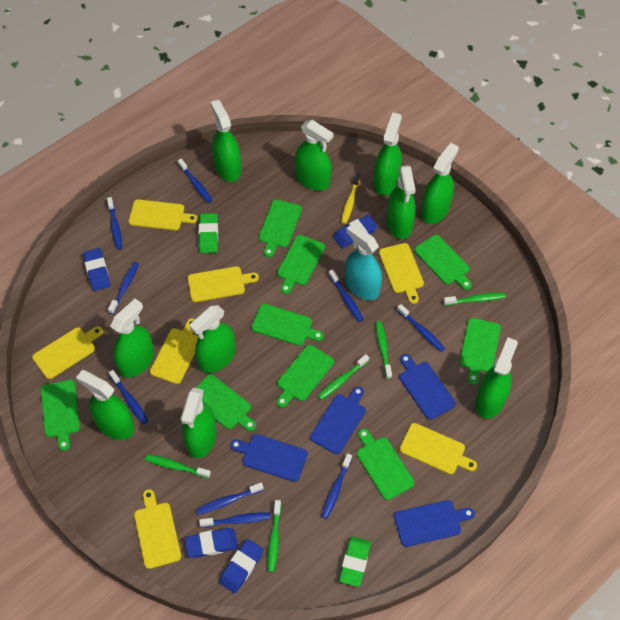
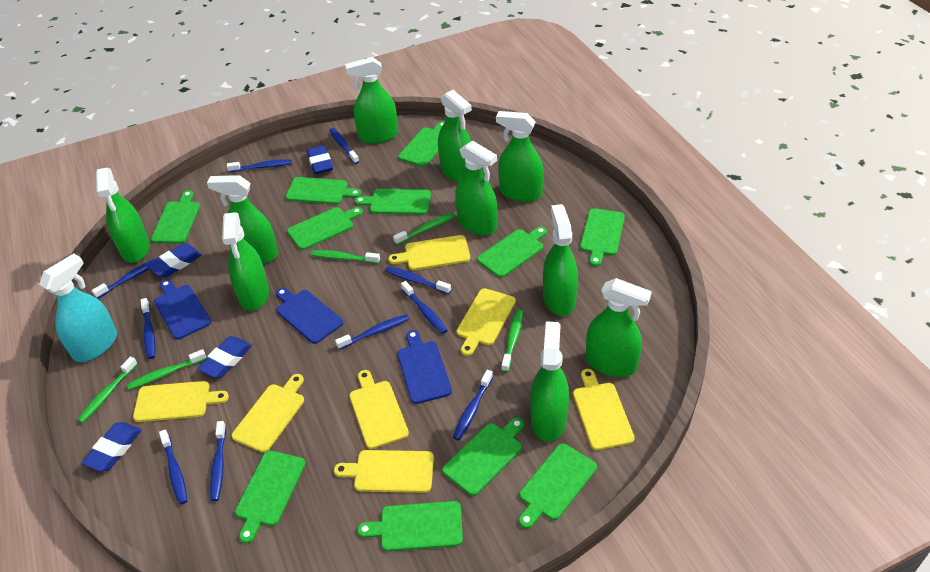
blue cutting board: 4 -> 3
blue toothbrush: 9 -> 10
green cutting board: 9 -> 11
green eraser: 2 -> 0
yellow toothbrush: 1 -> 0

